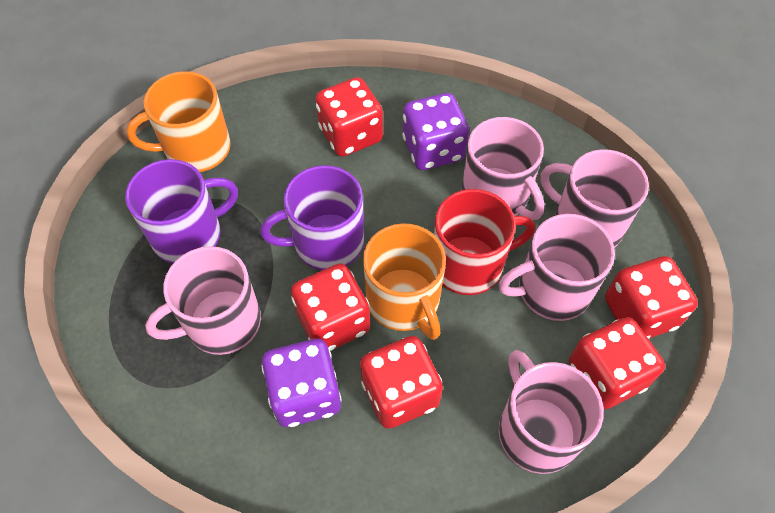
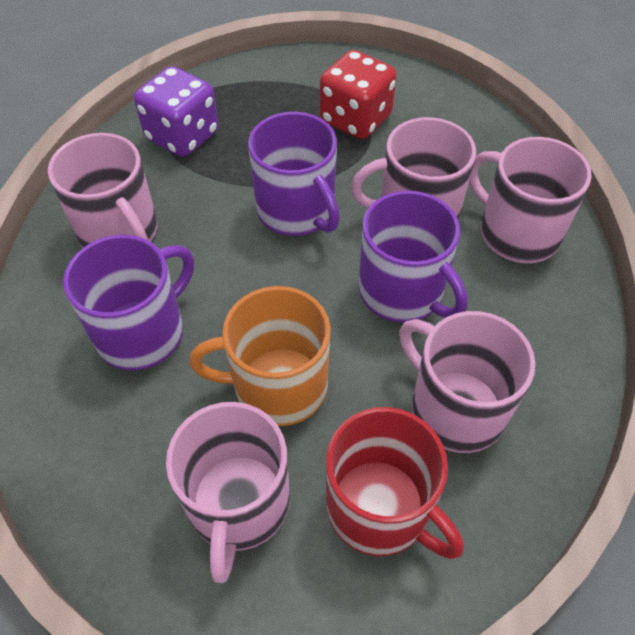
orange mug: 2 -> 1
purple dice: 2 -> 1
purple mug: 2 -> 3
red dice: 5 -> 1

